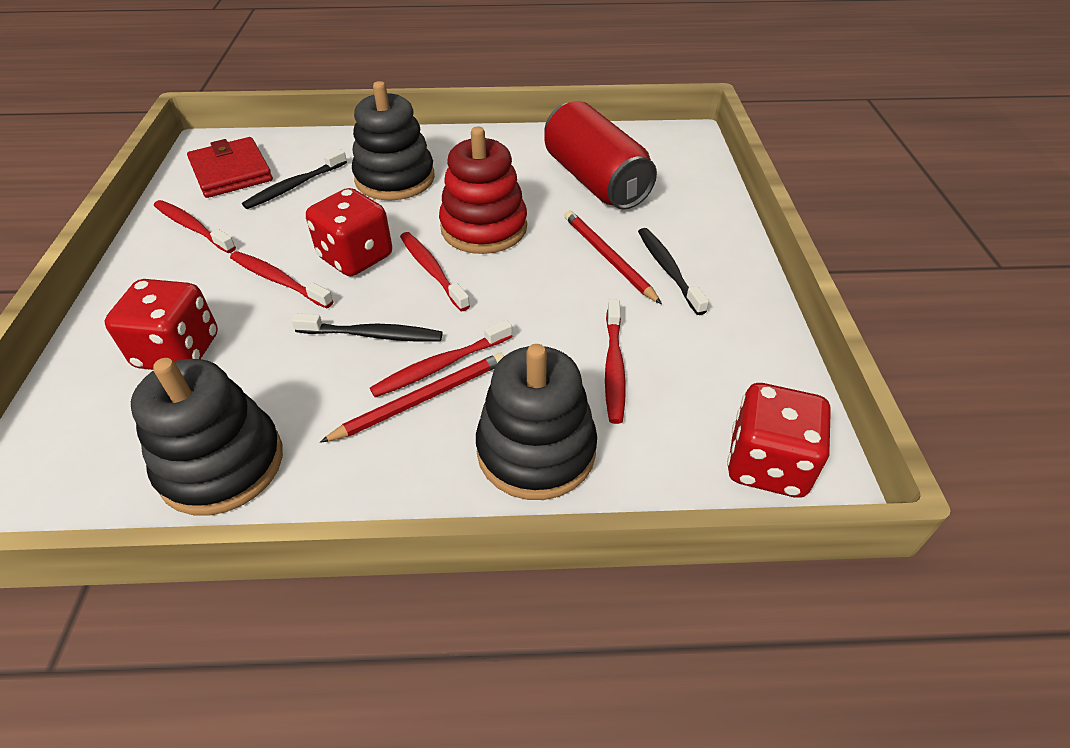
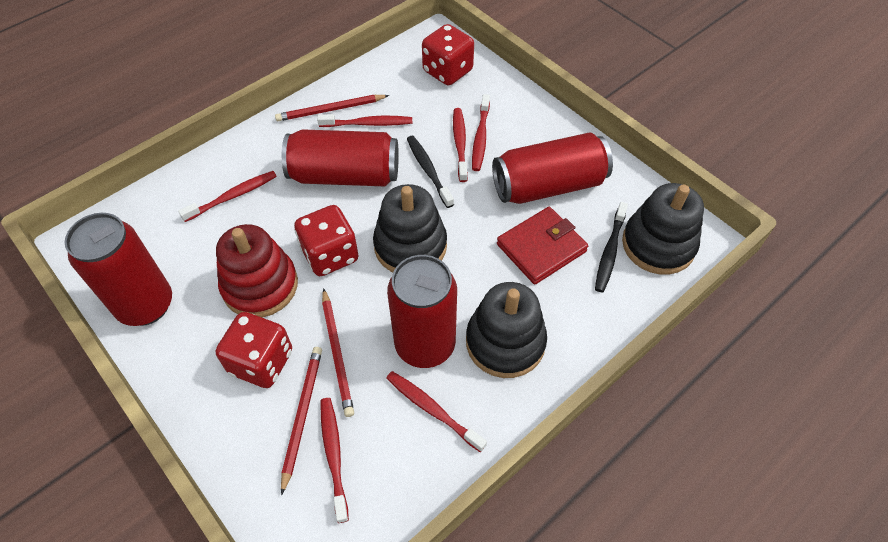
black toothbrush: 3 -> 2
red can: 1 -> 4
red pencil: 2 -> 3
red toothbrush: 5 -> 6

